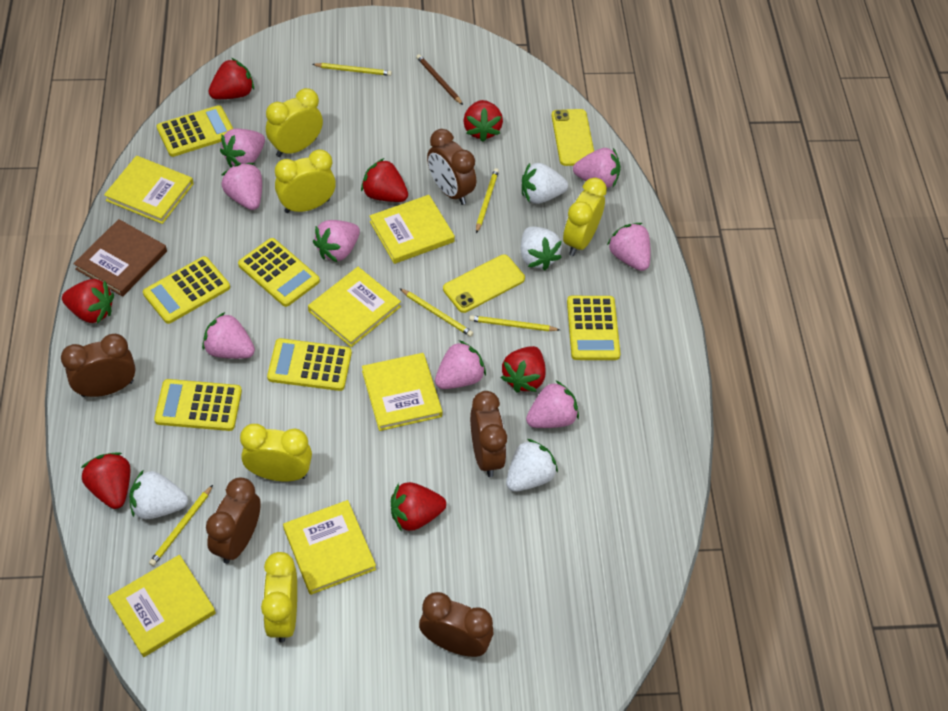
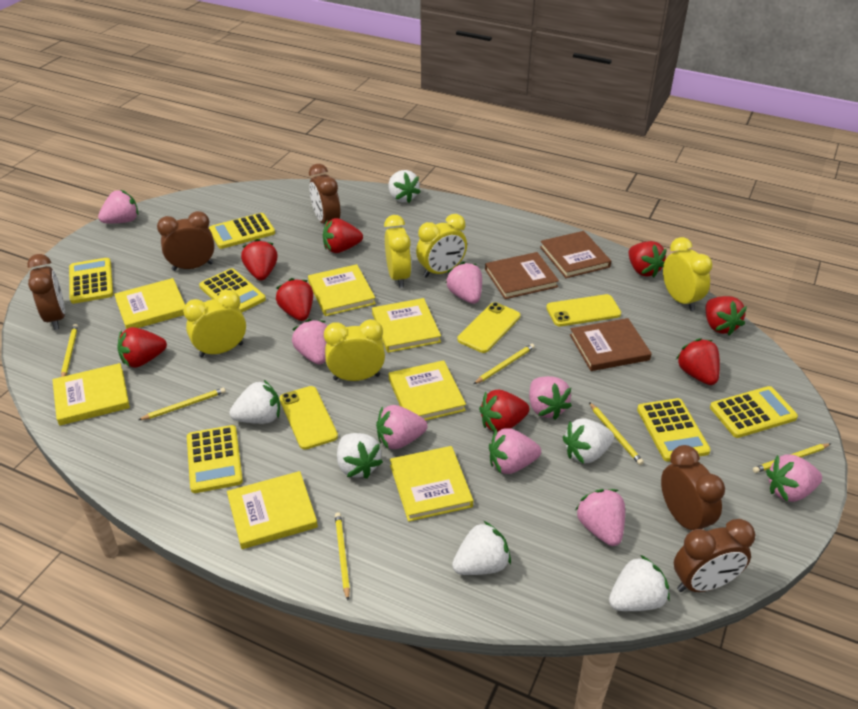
brown book: 1 -> 3
brown pencil: 1 -> 0
red strawberry: 7 -> 8
white strawberry: 4 -> 6
yellow book: 6 -> 7
yellow pencil: 5 -> 6
yellow phone: 2 -> 3

